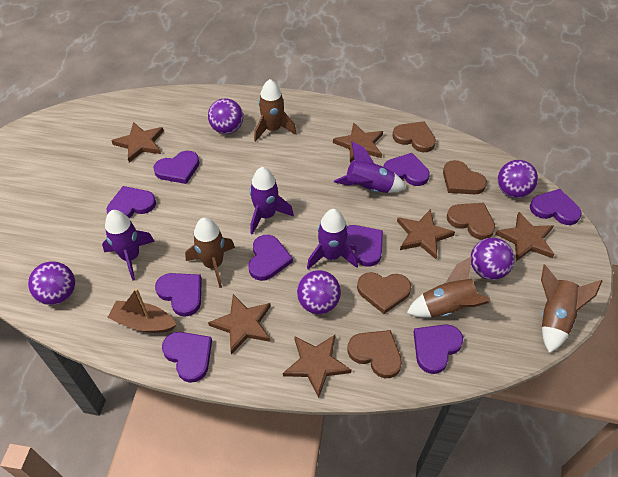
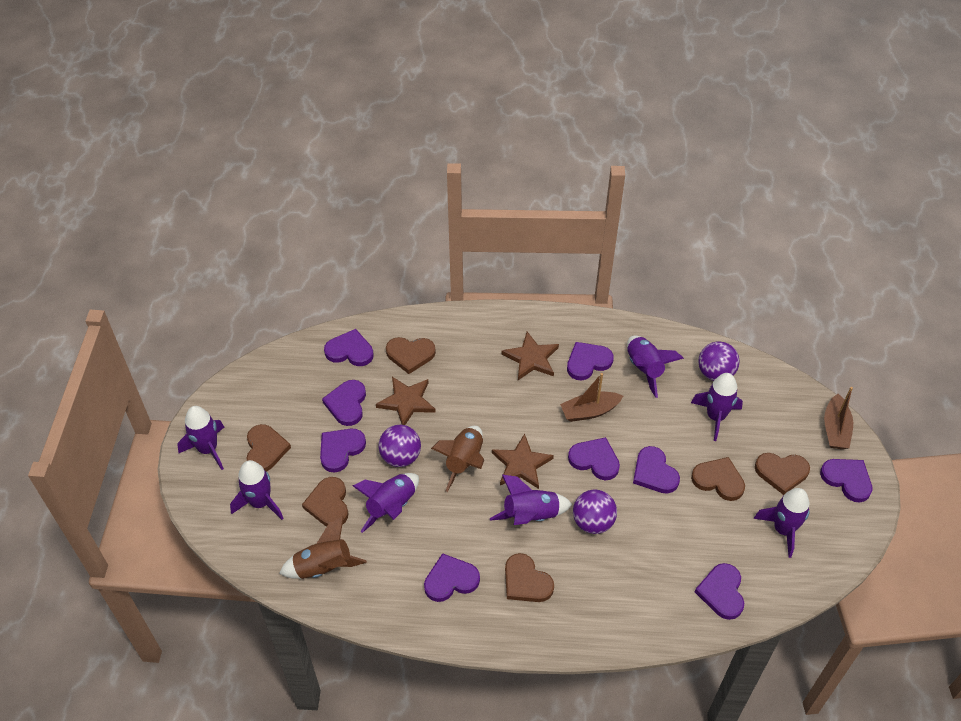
brown boat: 1 -> 2
brown heart: 5 -> 6
brown rocket: 4 -> 2
brown star: 6 -> 3
purple ball: 5 -> 3
purple rocket: 4 -> 7

